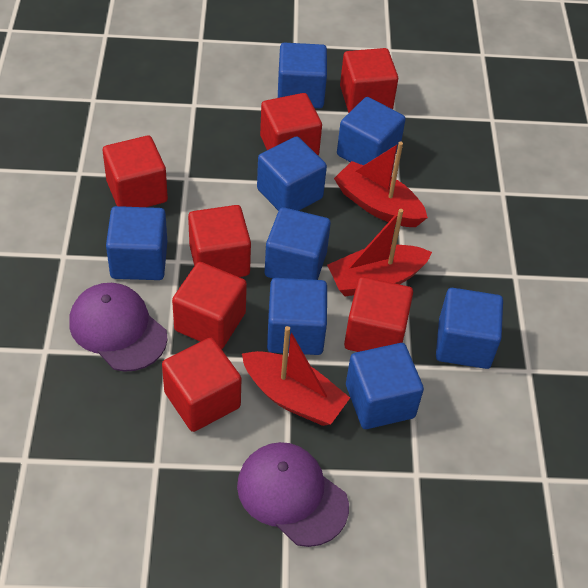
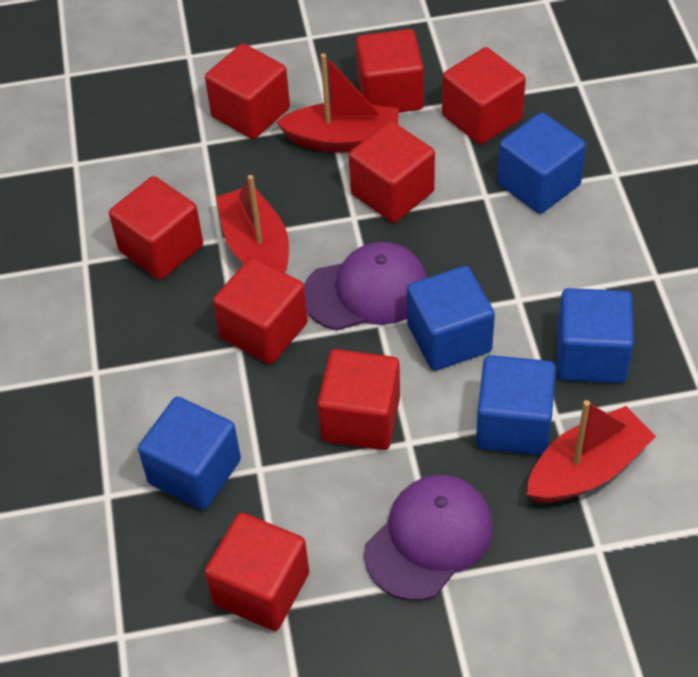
blue cube: 8 -> 5
red cube: 7 -> 8

